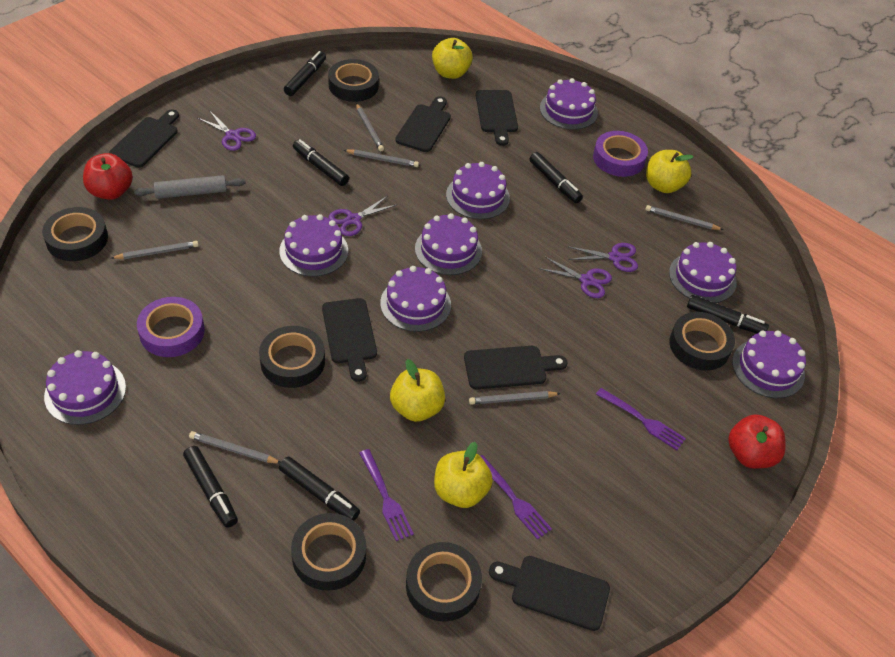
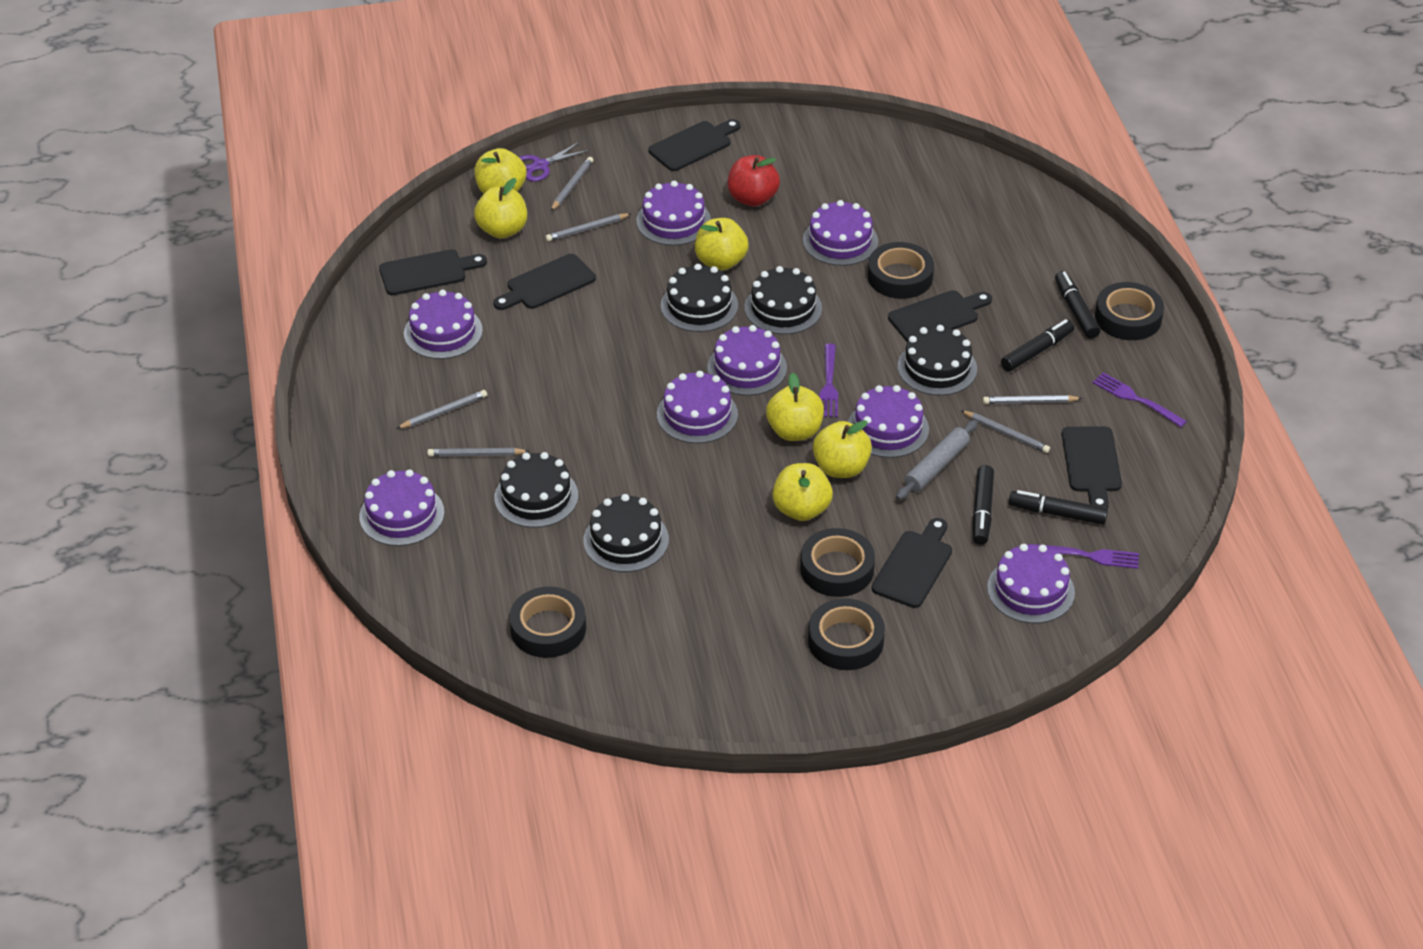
black cake: 0 -> 5
black marker: 6 -> 4
black tape: 6 -> 5
purple scissors: 4 -> 1
purple tape: 2 -> 0
red apple: 2 -> 1
yellow apple: 4 -> 6

